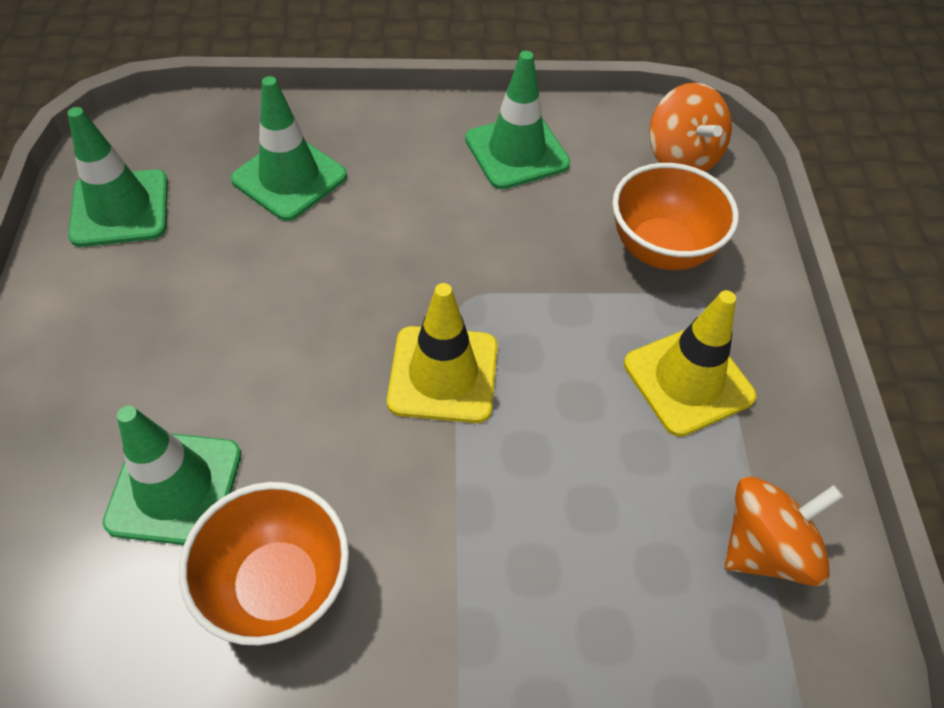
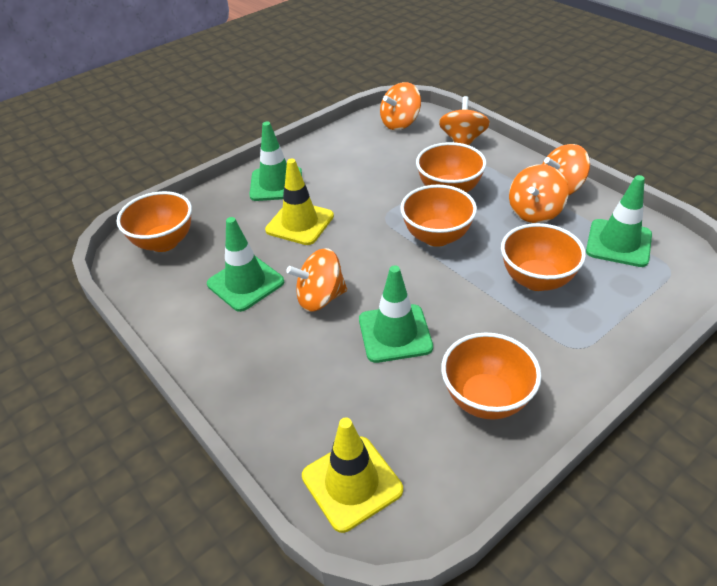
orange bowl: 2 -> 5
orange spinning top: 2 -> 5

